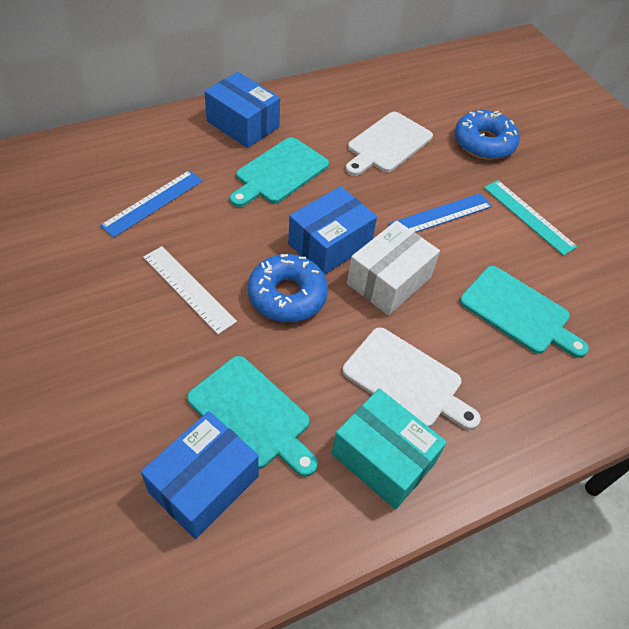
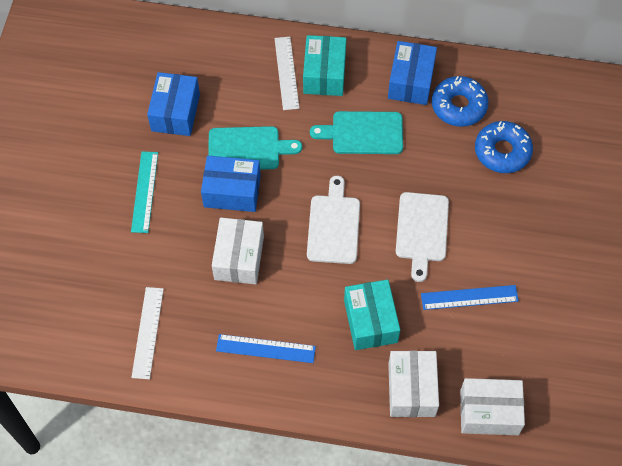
turquoise box: 1 -> 2
turquoise cutting board: 3 -> 2
white box: 1 -> 3
white ruler: 1 -> 2

